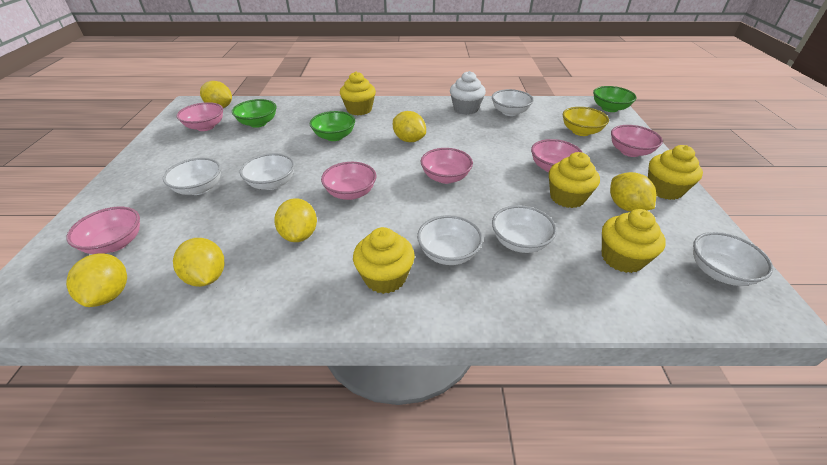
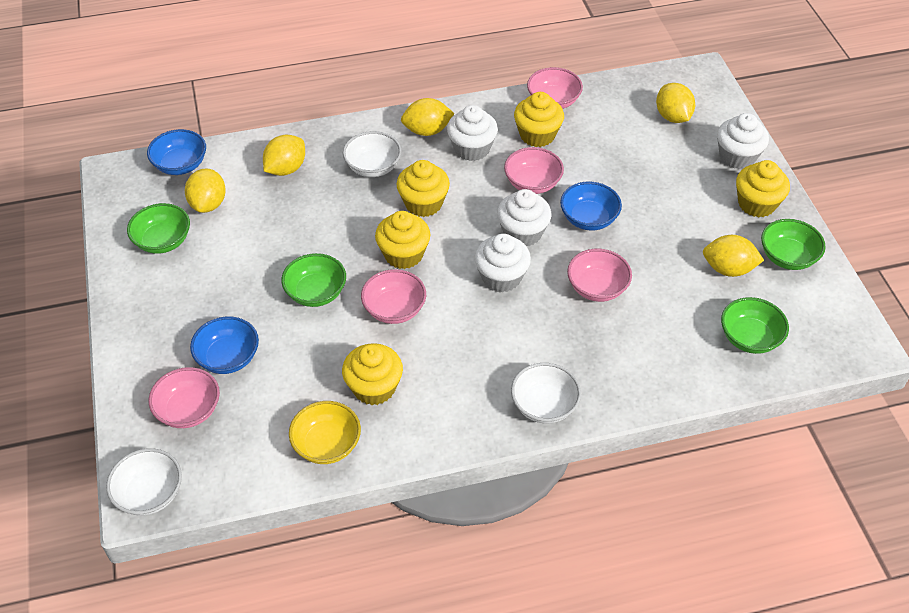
blue bowl: 0 -> 3
green bowl: 3 -> 4
pink bowl: 6 -> 5
white bowl: 6 -> 3
white cupcake: 1 -> 4
yellow lemon: 6 -> 5

